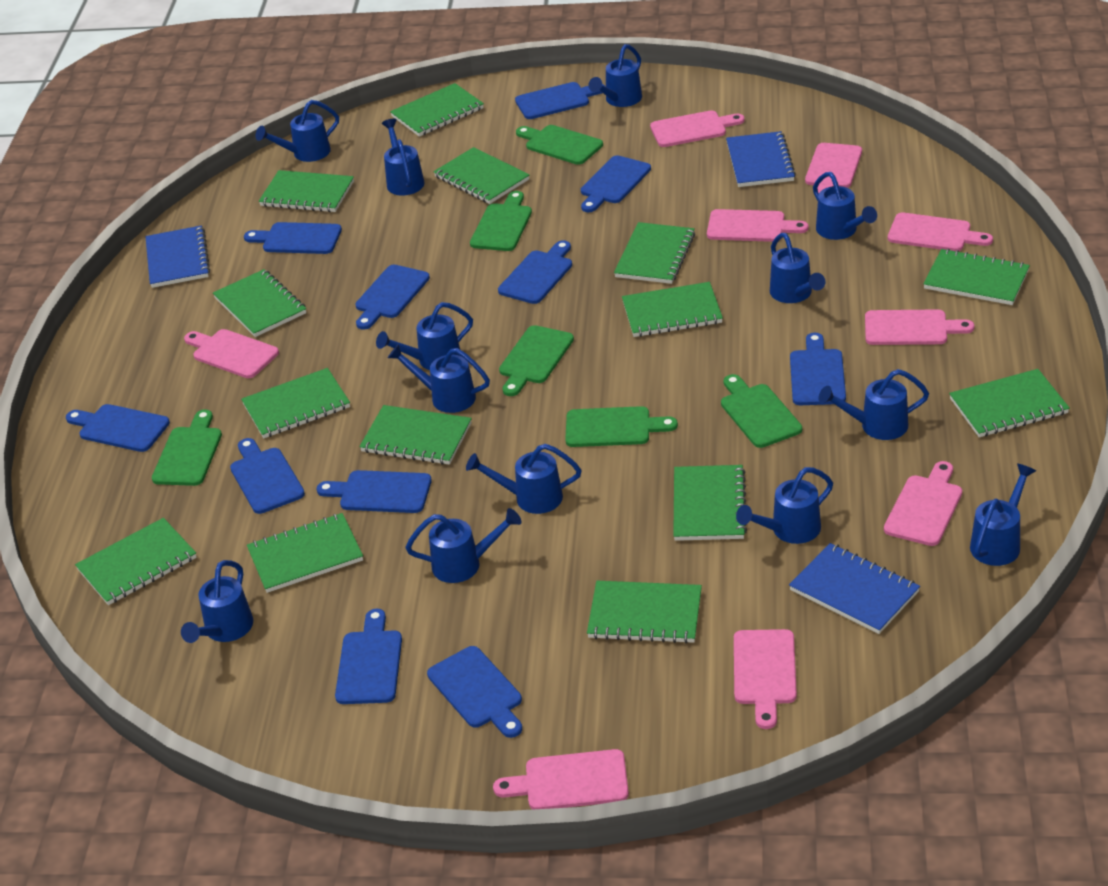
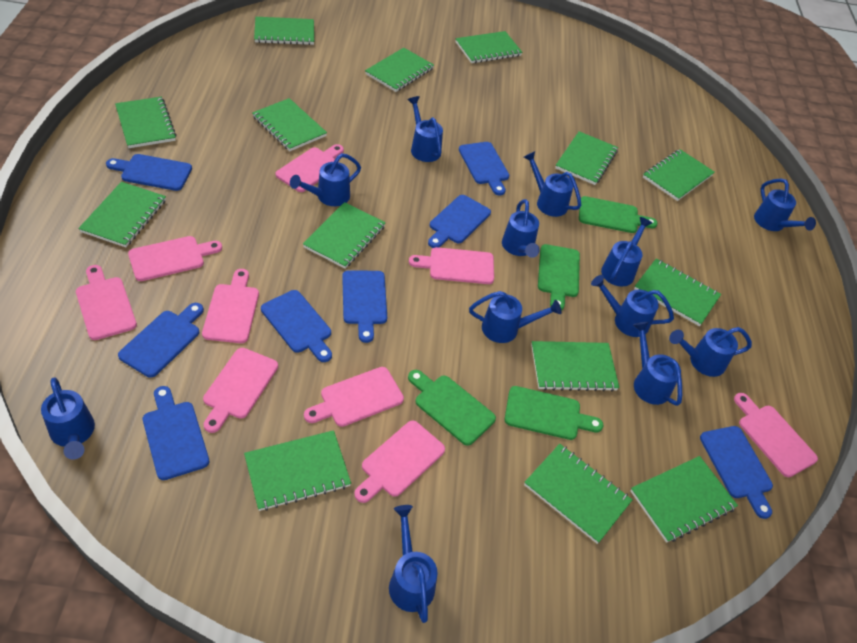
blue cutting board: 11 -> 8
blue notebook: 3 -> 0
blue watering can: 13 -> 12
green cutting board: 6 -> 4

